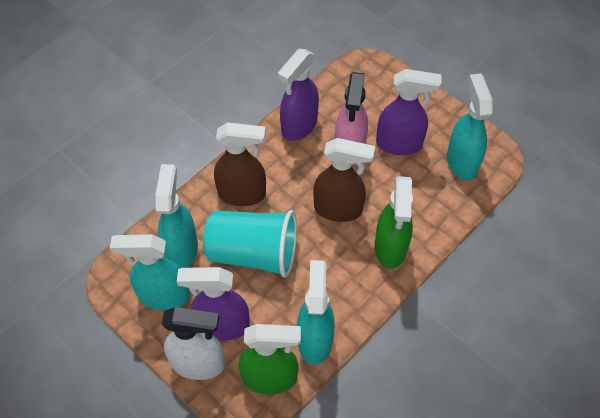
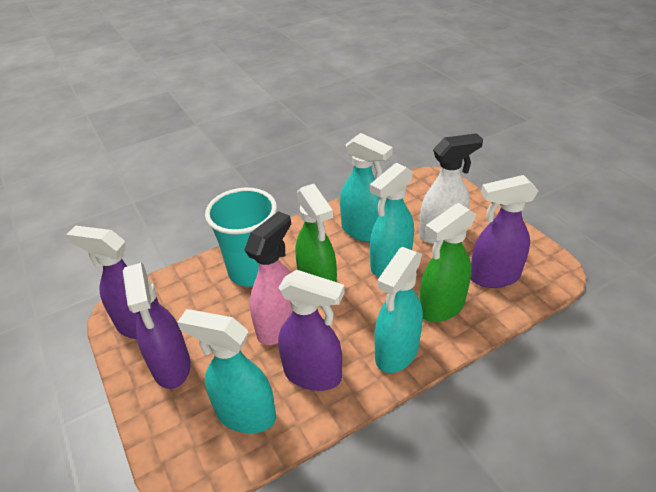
brown spray bottle: 2 -> 0
purple spray bottle: 3 -> 4

